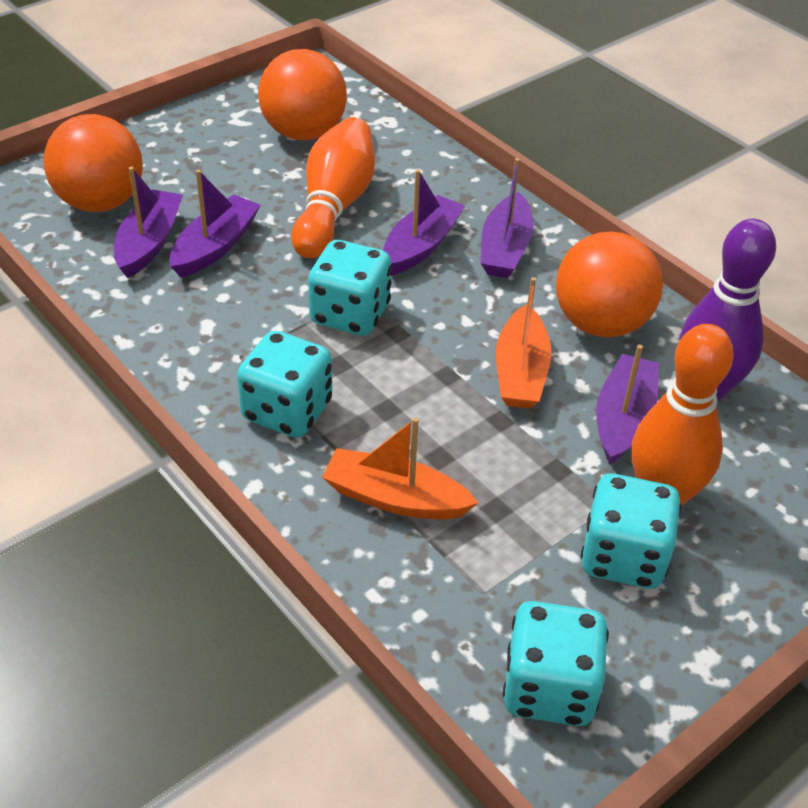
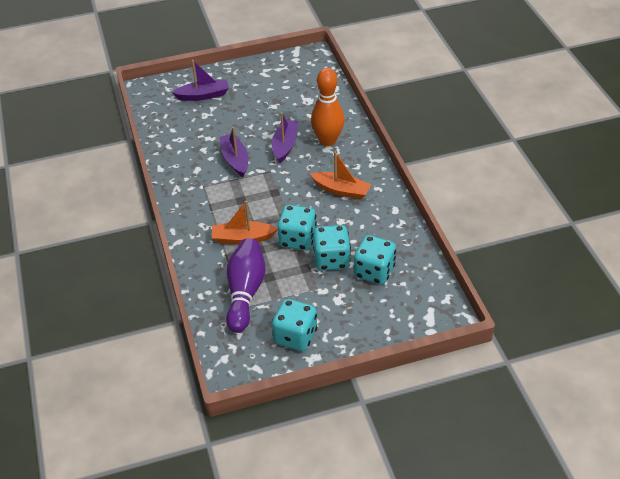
orange ball: 3 -> 0
orange bowling pin: 2 -> 1
purple boat: 5 -> 3

